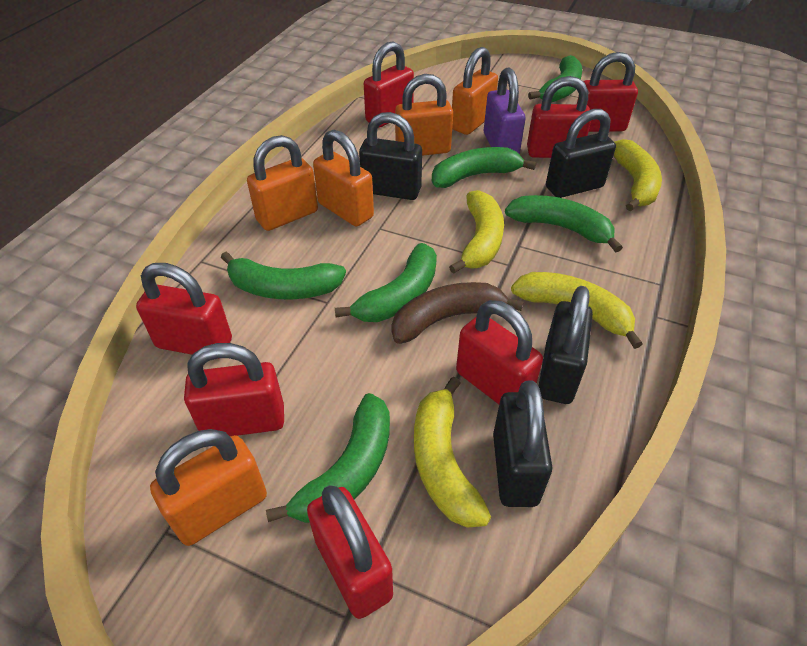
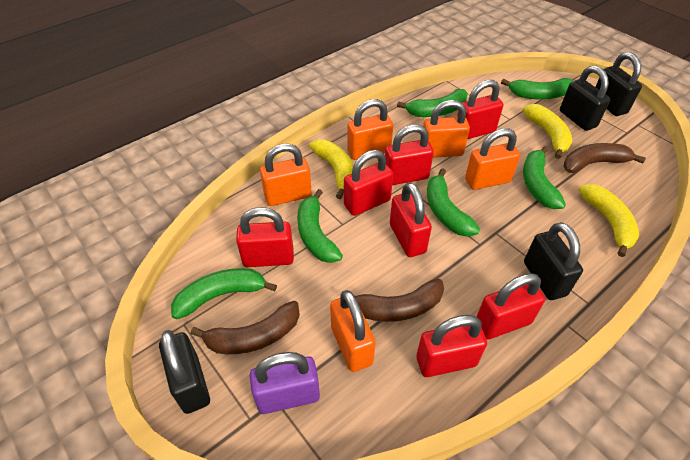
brown banana: 1 -> 3
yellow banana: 4 -> 3

